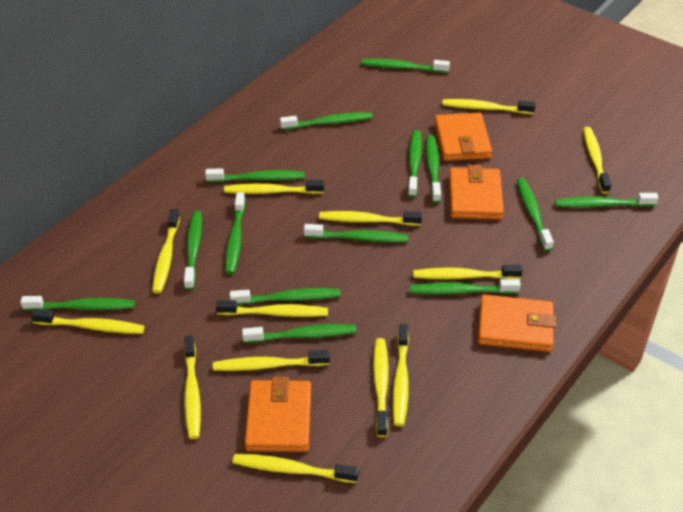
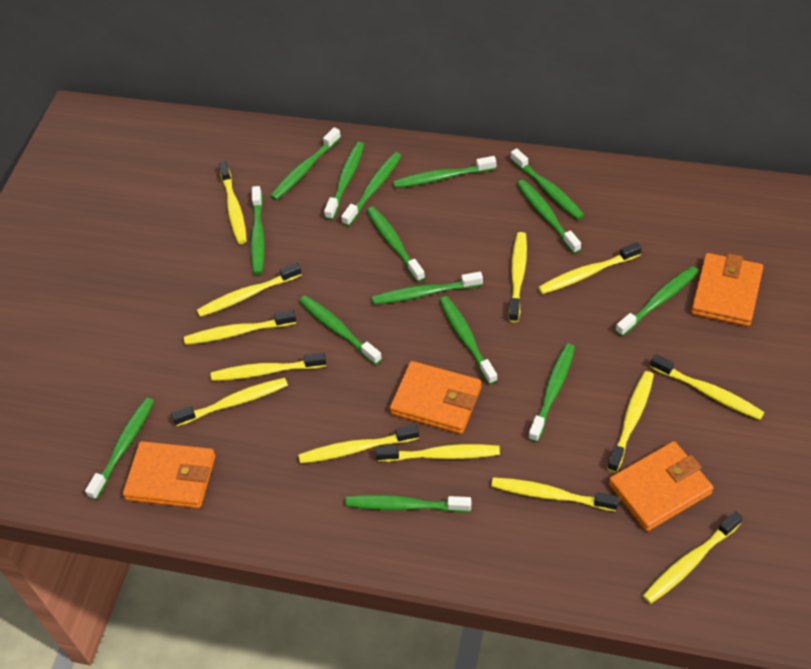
green toothbrush: 14 -> 15

